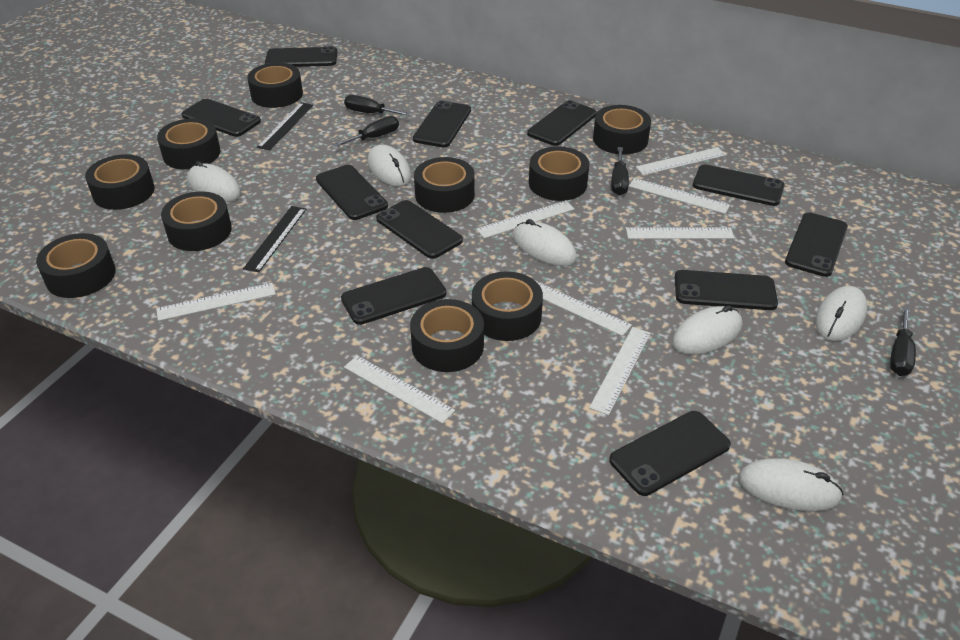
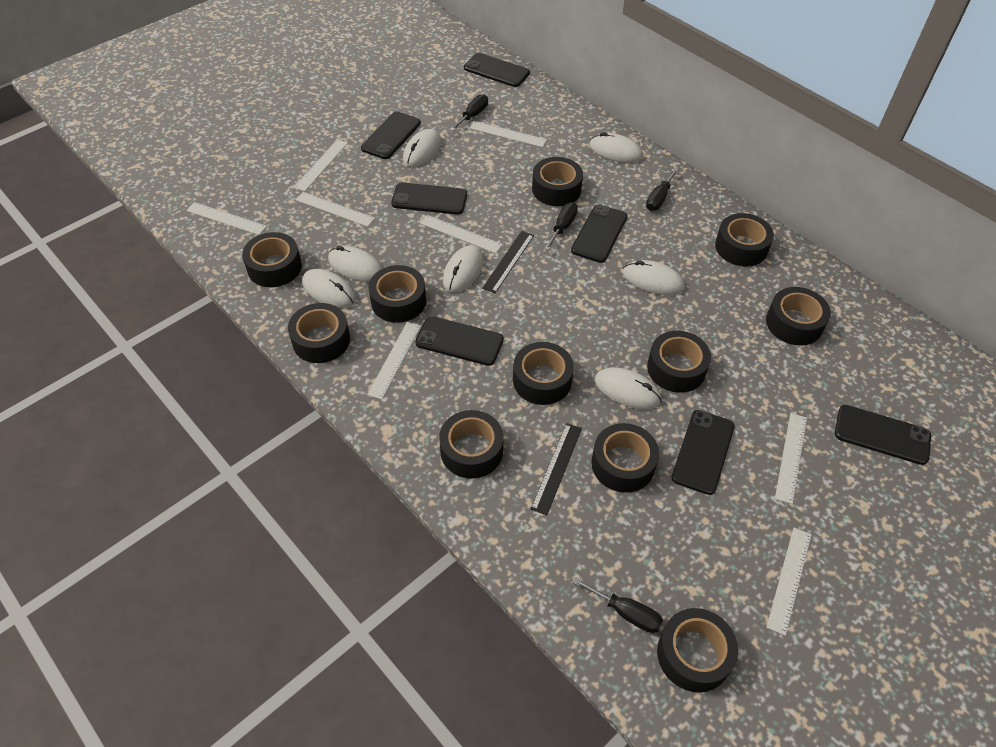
black phone: 11 -> 7
black tape: 10 -> 11
white mouse: 6 -> 7

